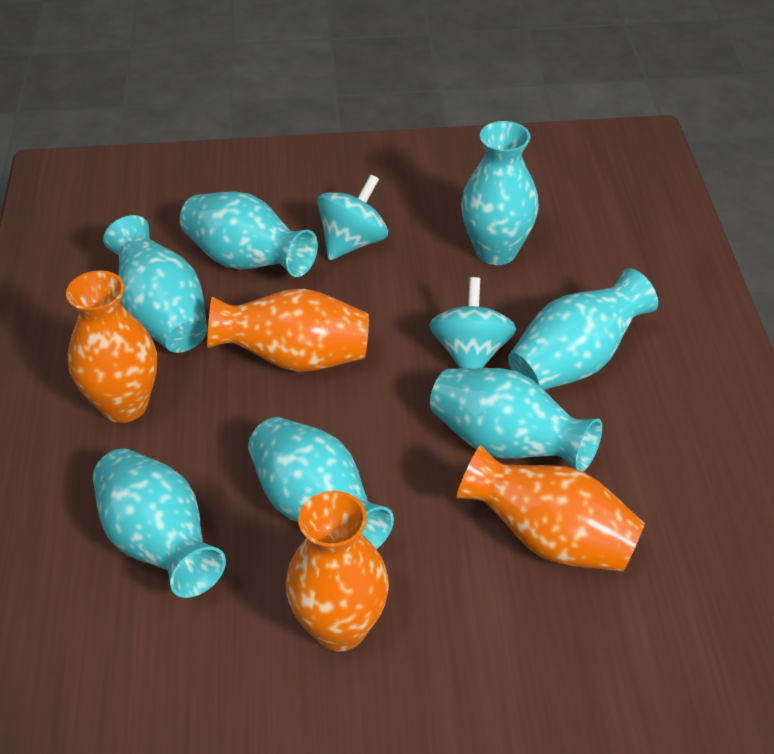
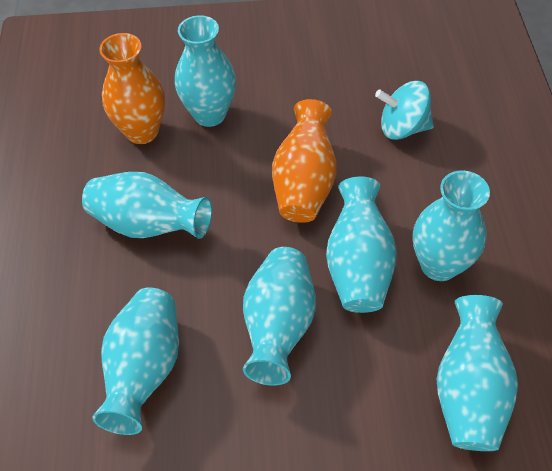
orange vase: 4 -> 2
turquoise spinning top: 2 -> 1

